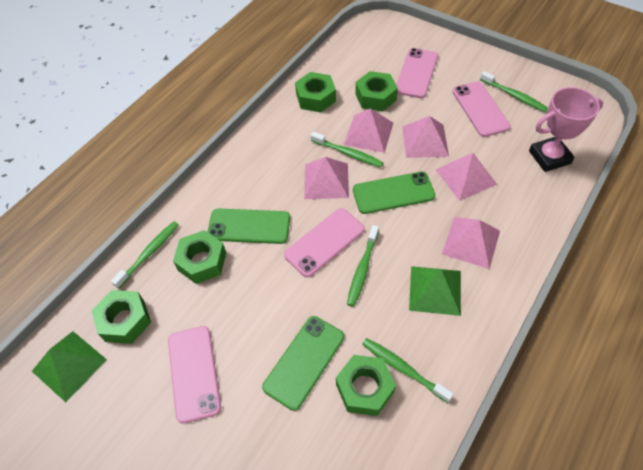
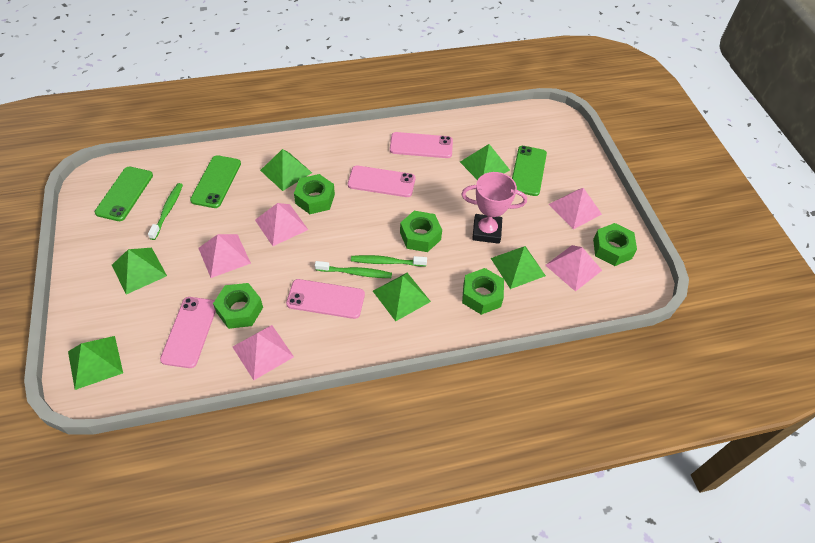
green pyramid: 2 -> 6
green toothbrush: 5 -> 3

